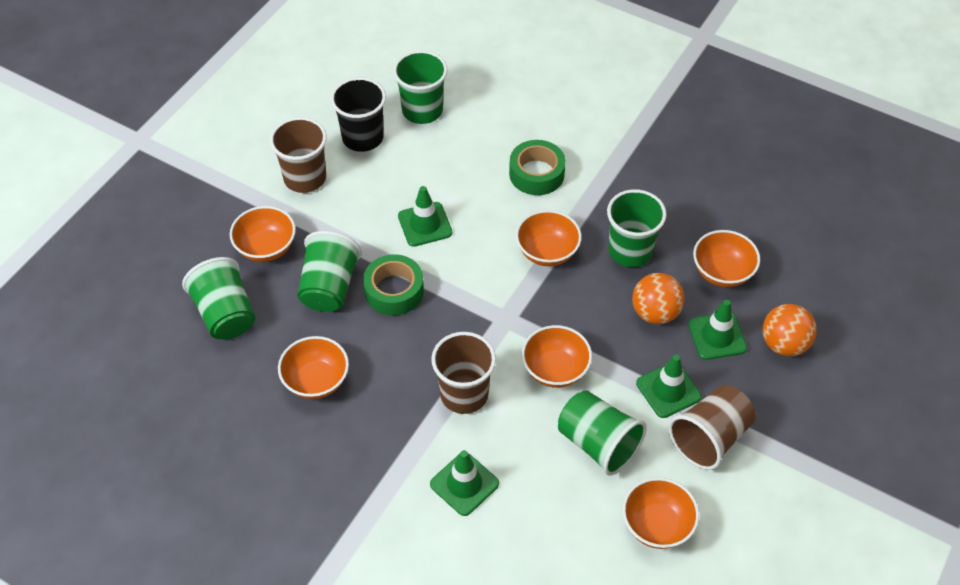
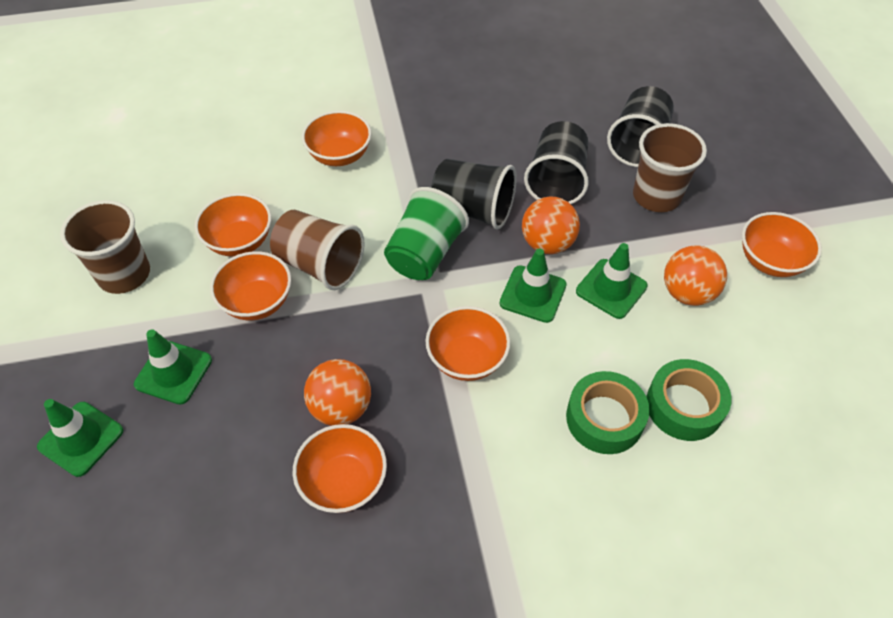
black cup: 1 -> 3
green cup: 5 -> 1
orange ball: 2 -> 3

